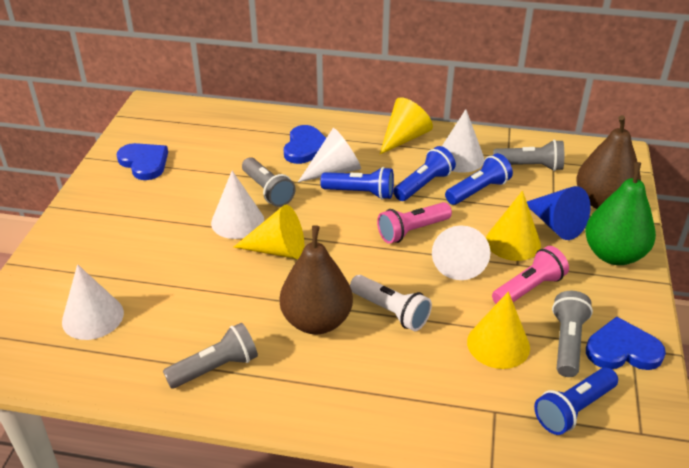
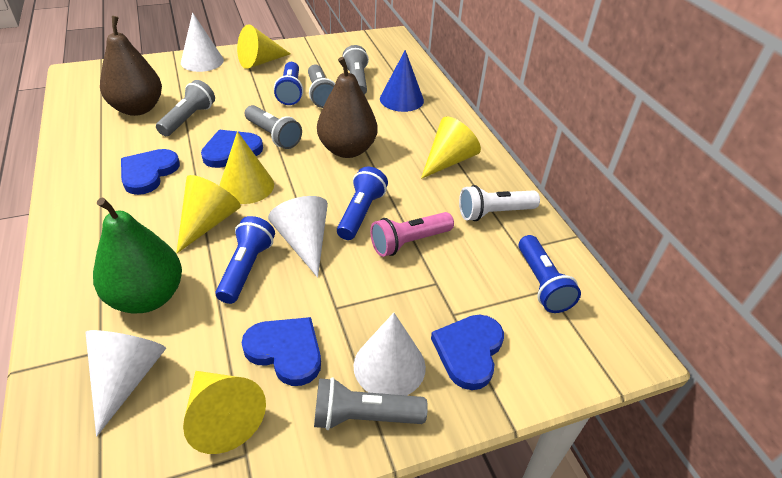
blue heart: 3 -> 4
grey flashlight: 4 -> 5
pink flashlight: 2 -> 1
white cone: 5 -> 4
yellow cone: 4 -> 5

